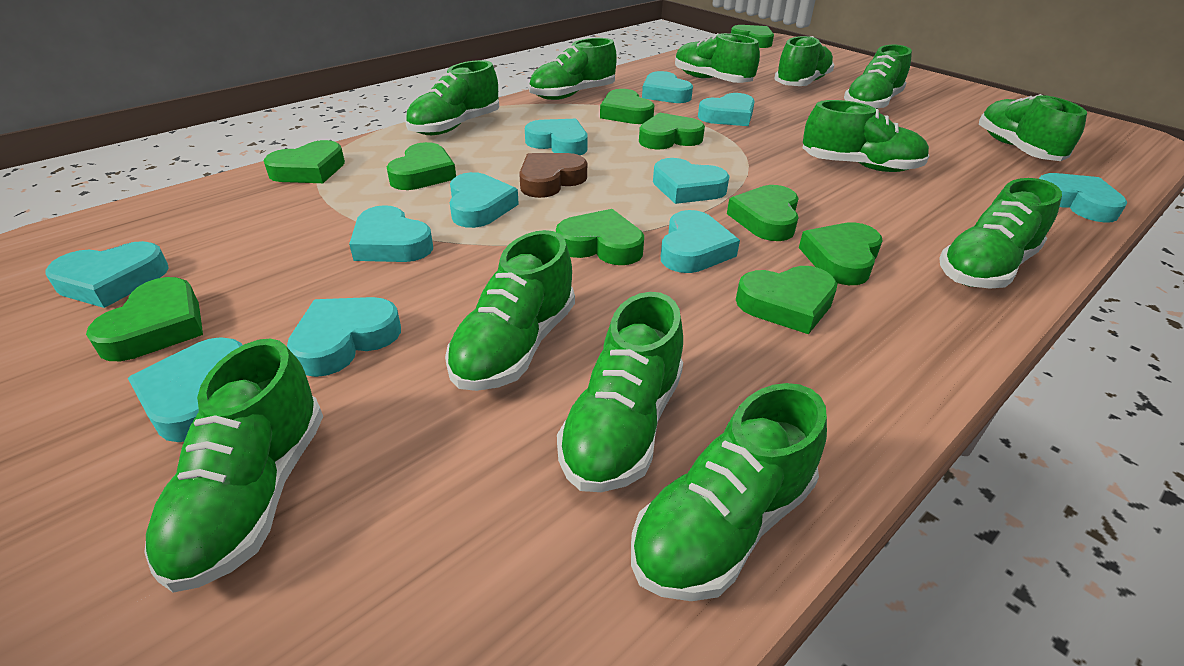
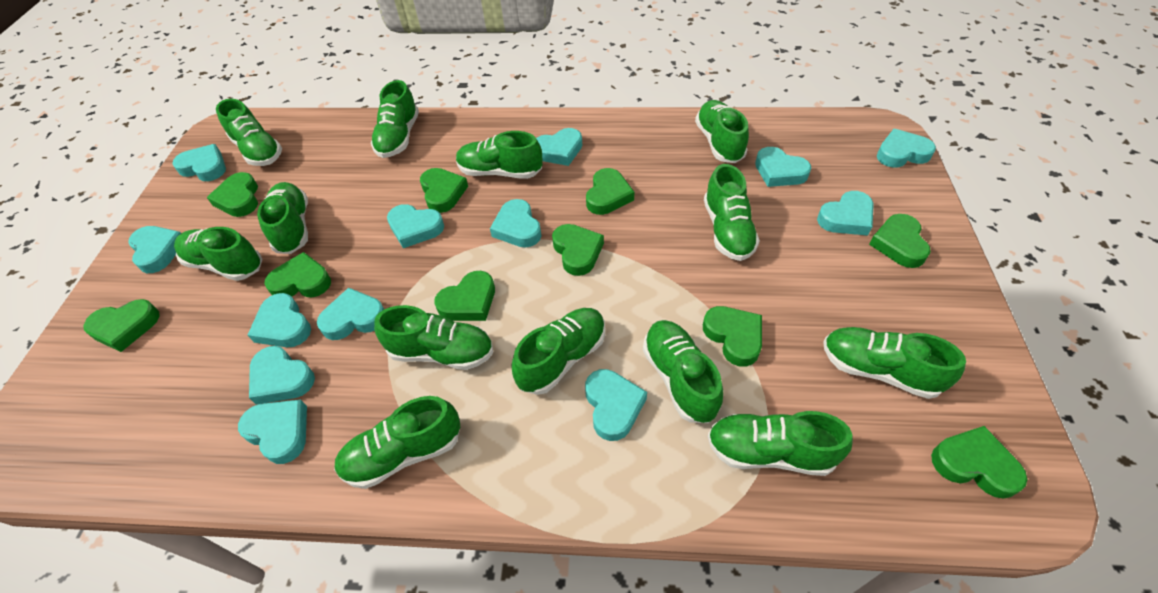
brown heart: 1 -> 0
green shoe: 12 -> 13
turquoise heart: 11 -> 13

